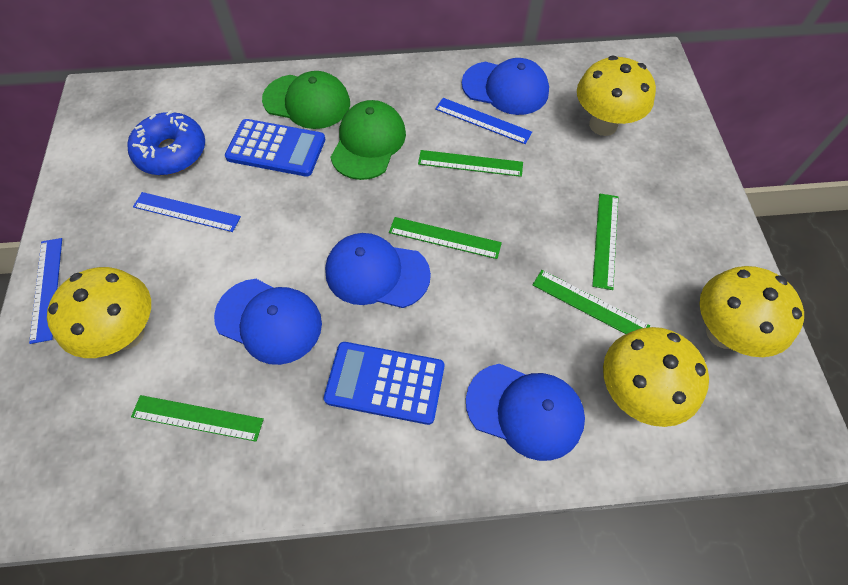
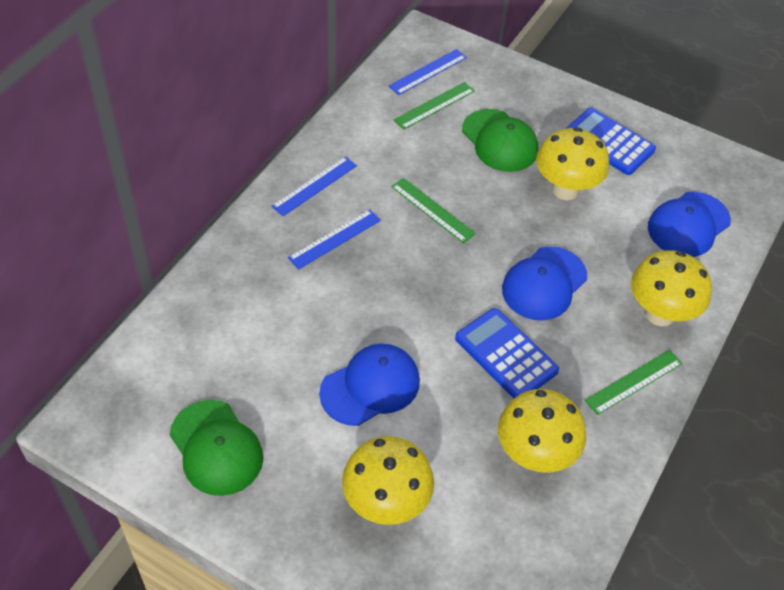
blue cap: 4 -> 3
blue donut: 1 -> 0
green ruler: 5 -> 3

